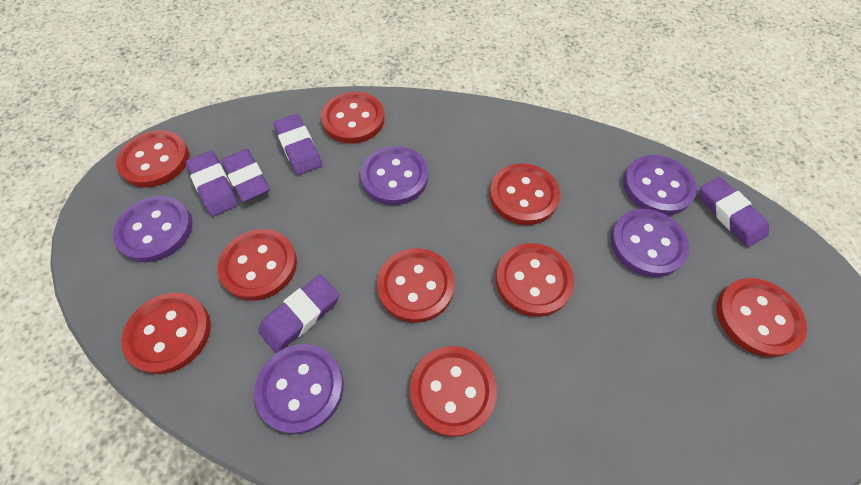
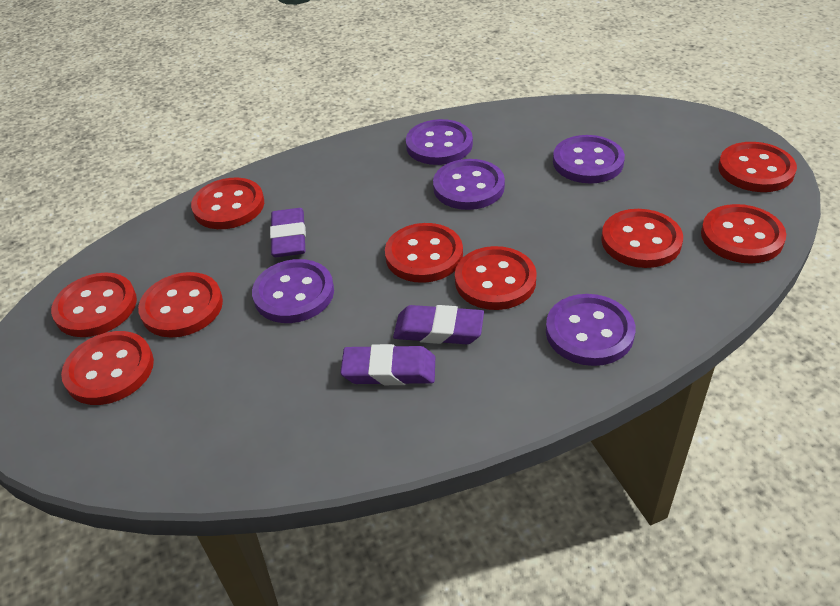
purple eraser: 5 -> 3

